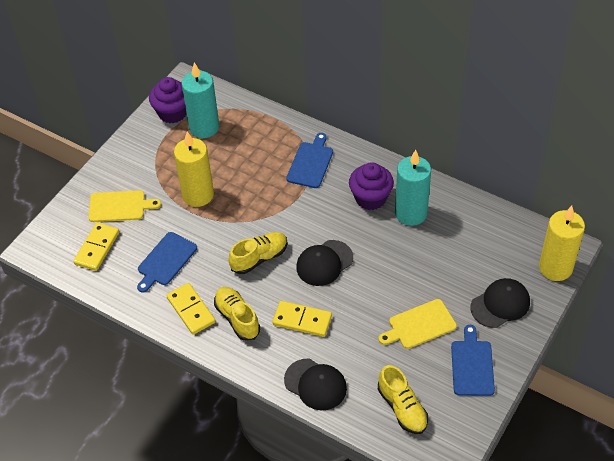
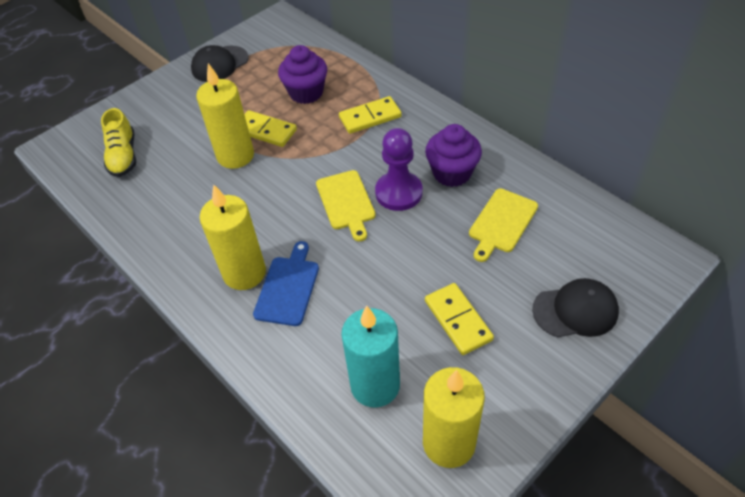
black cap: 3 -> 2
blue cutting board: 3 -> 1
purple pawn: 0 -> 1
turquoise candle: 2 -> 1
yellow candle: 2 -> 3
yellow shoe: 3 -> 1

